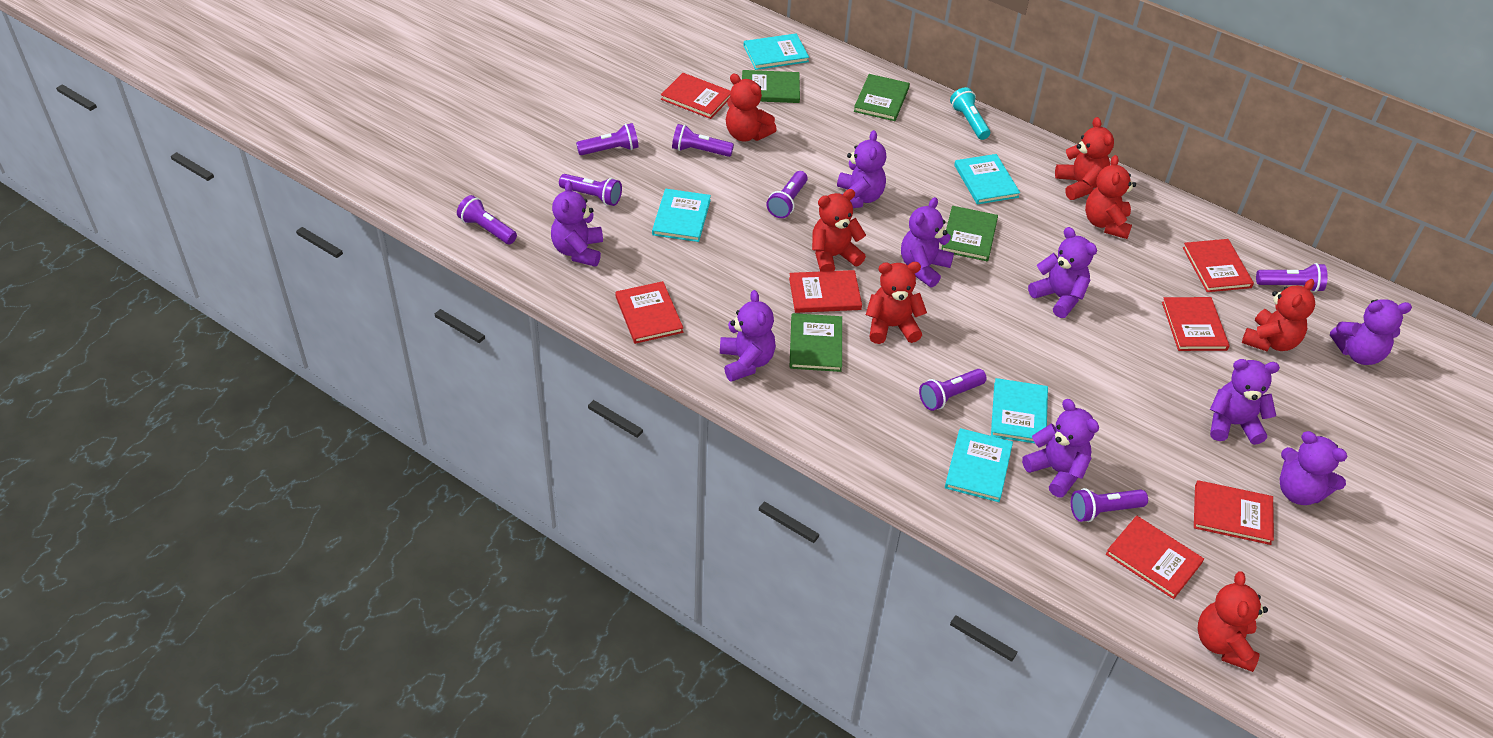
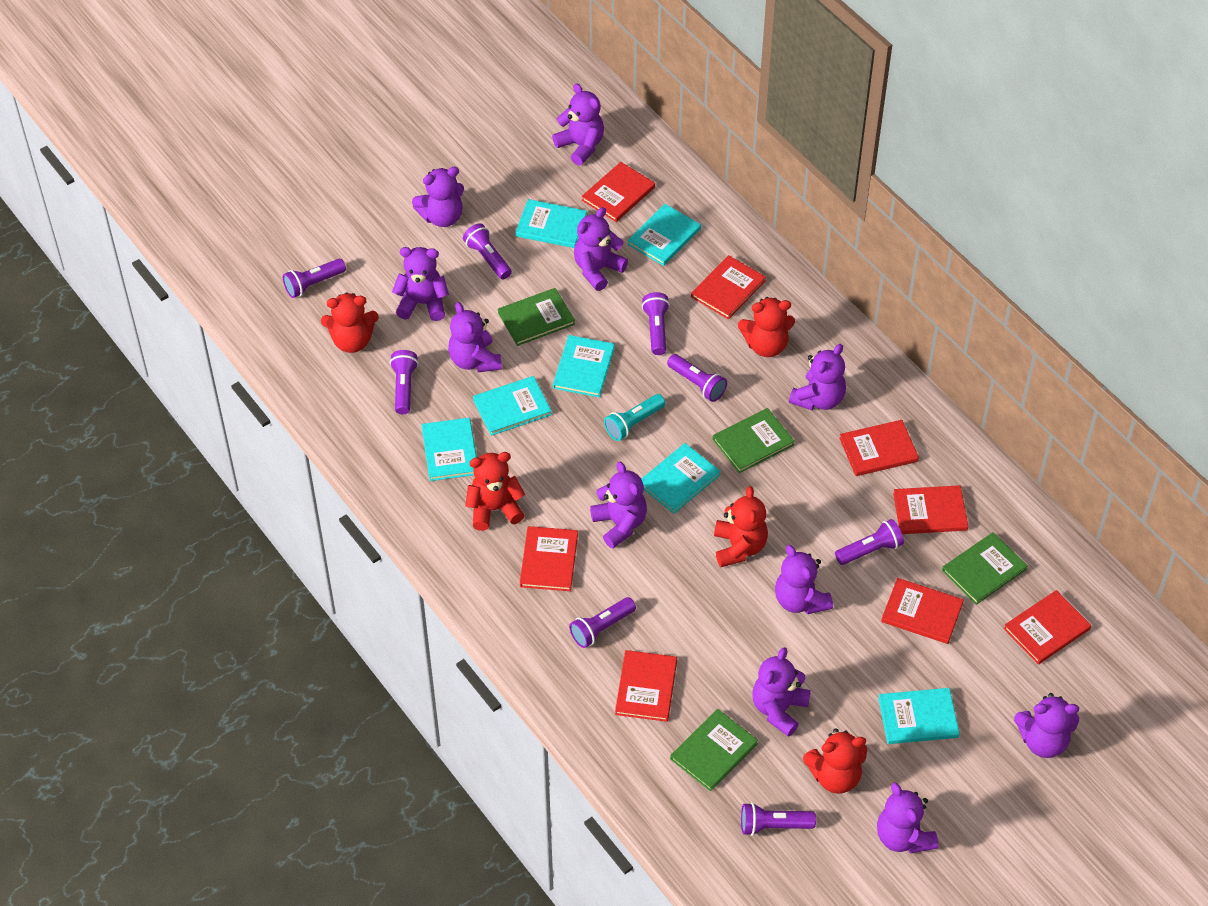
purple teddy bear: 9 -> 11
red book: 7 -> 8
red teddy bear: 7 -> 5
turquoise book: 5 -> 7

